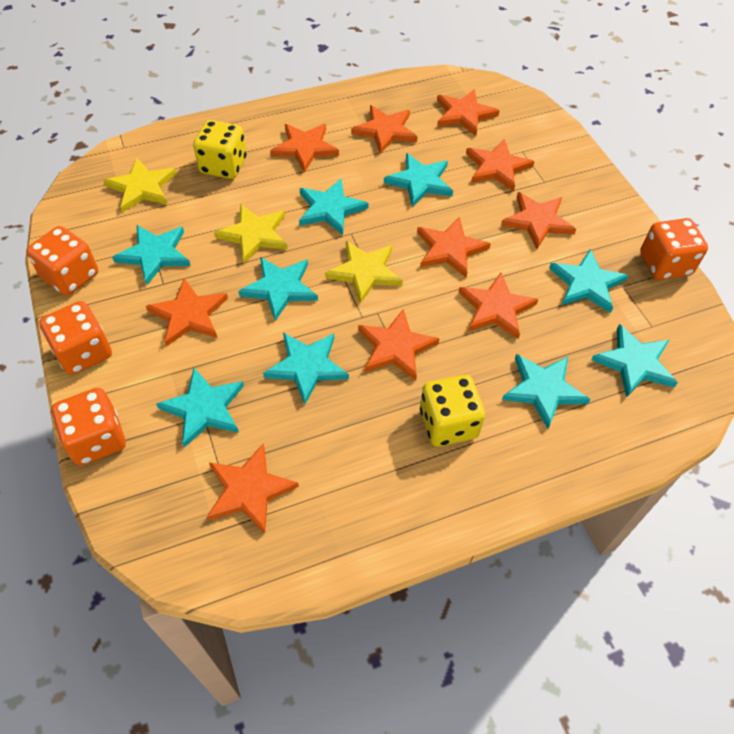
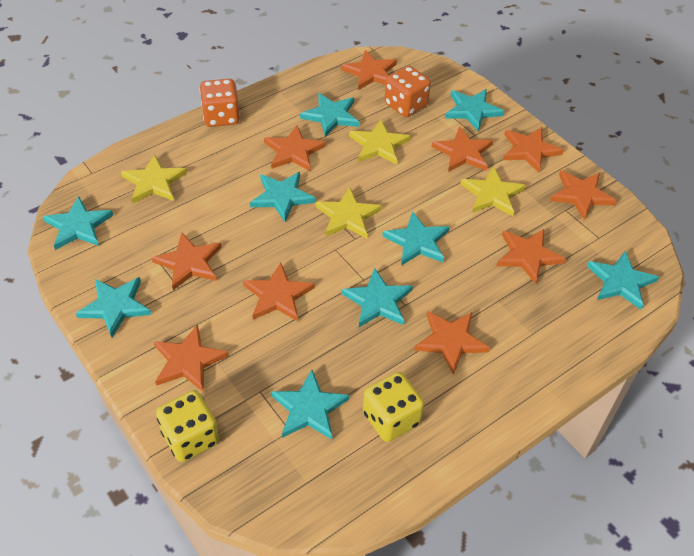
orange dice: 4 -> 2
yellow star: 3 -> 4

